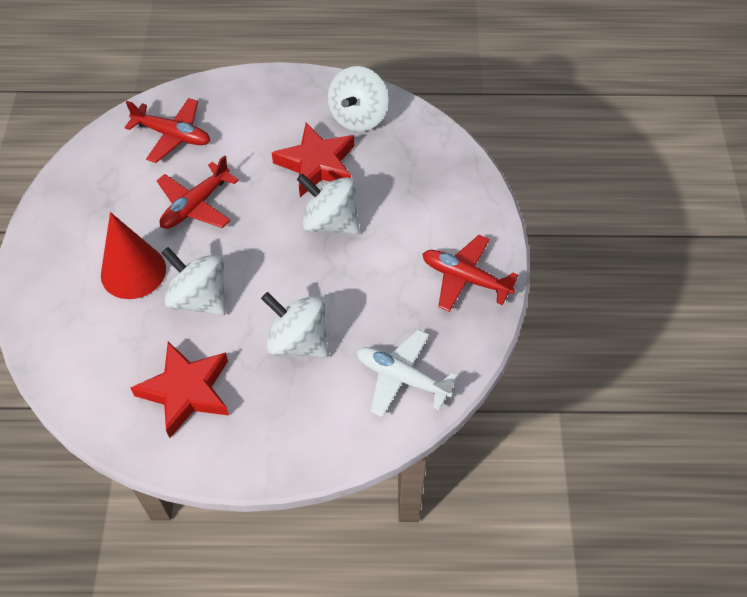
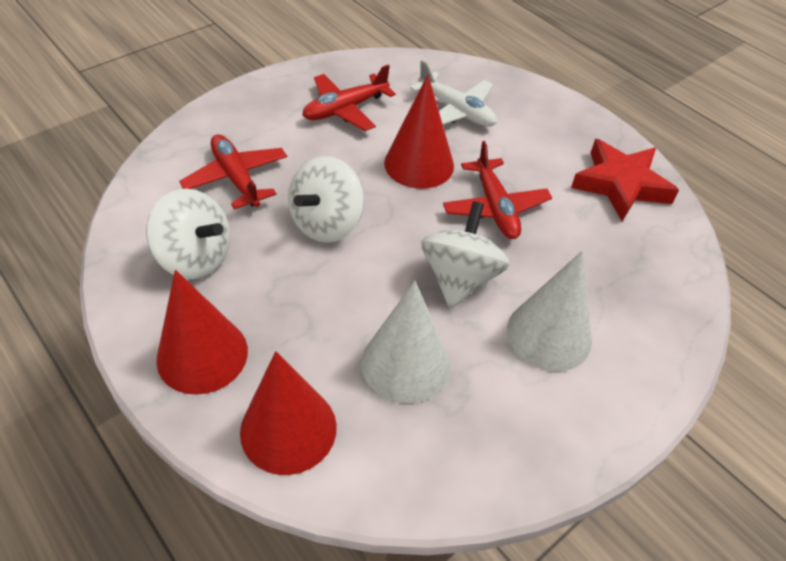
red cone: 1 -> 3
red star: 2 -> 1
white cone: 0 -> 2
white spinning top: 4 -> 3

